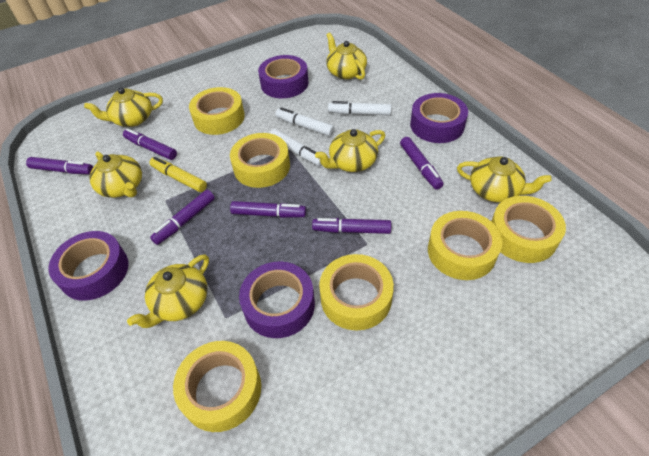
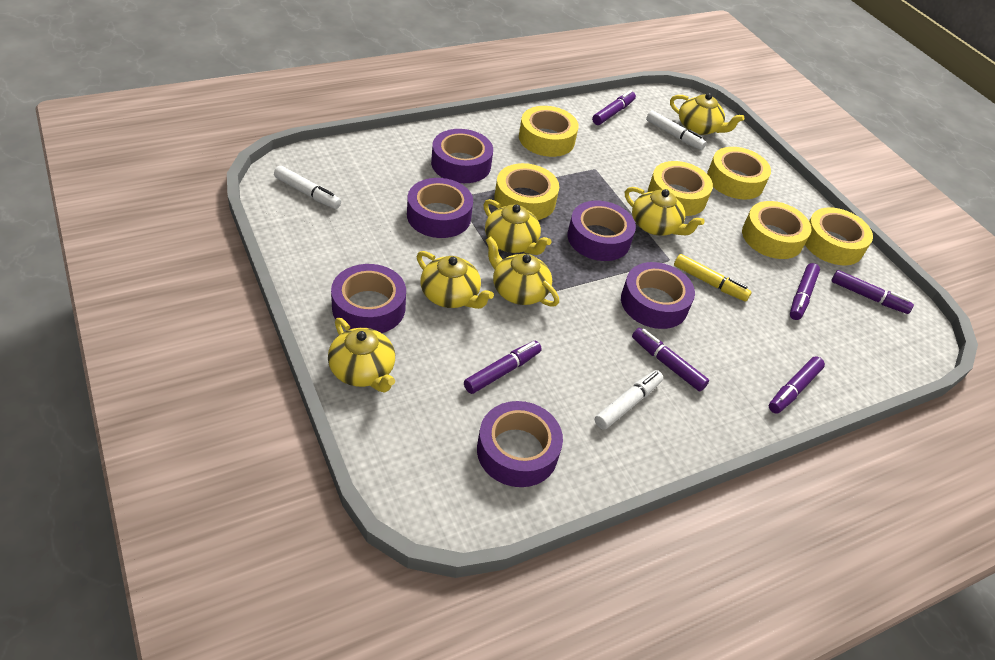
purple tape: 4 -> 6

